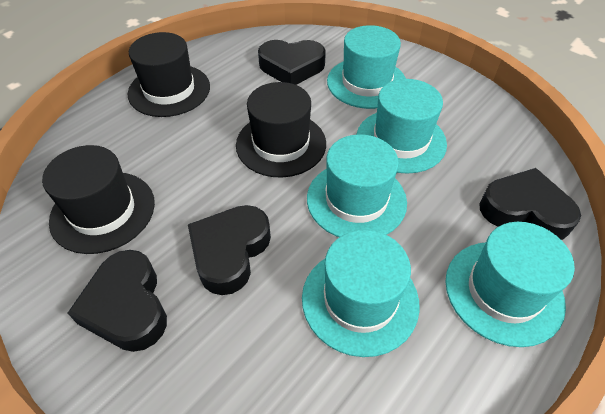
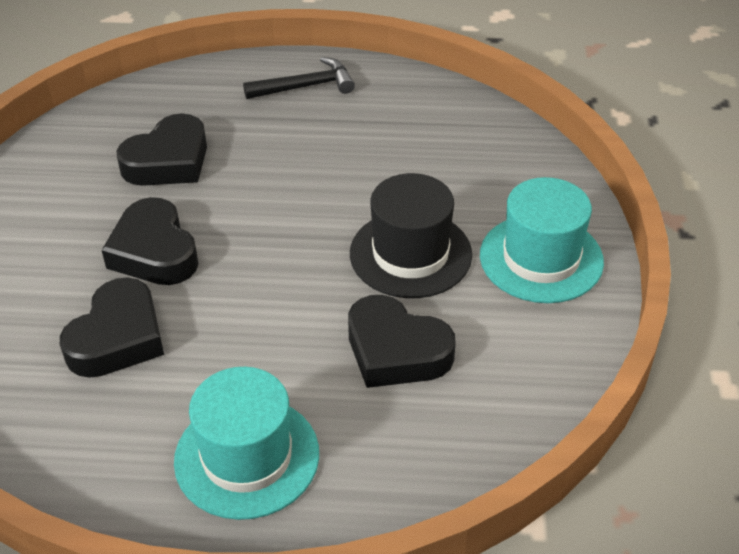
black hammer: 0 -> 1
black hat: 3 -> 1
turquoise hat: 5 -> 2

